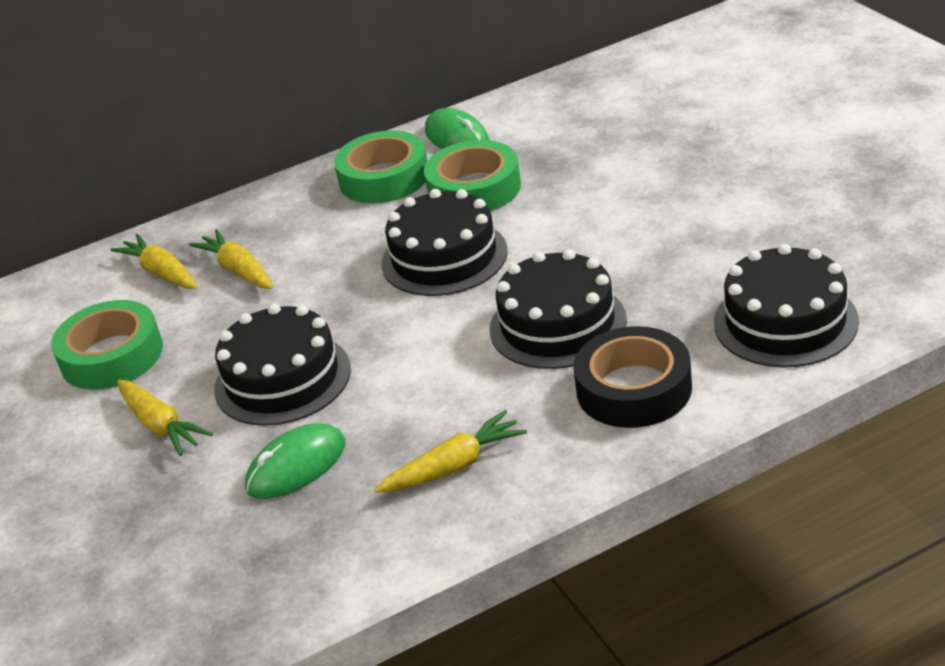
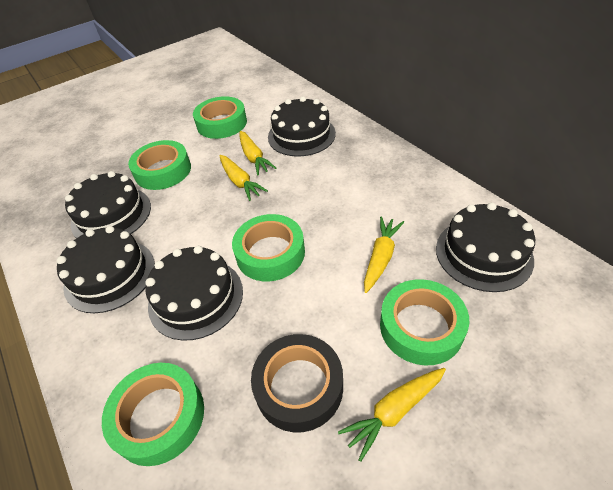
black cake: 4 -> 5
green mouse: 2 -> 0
green tape: 3 -> 5

